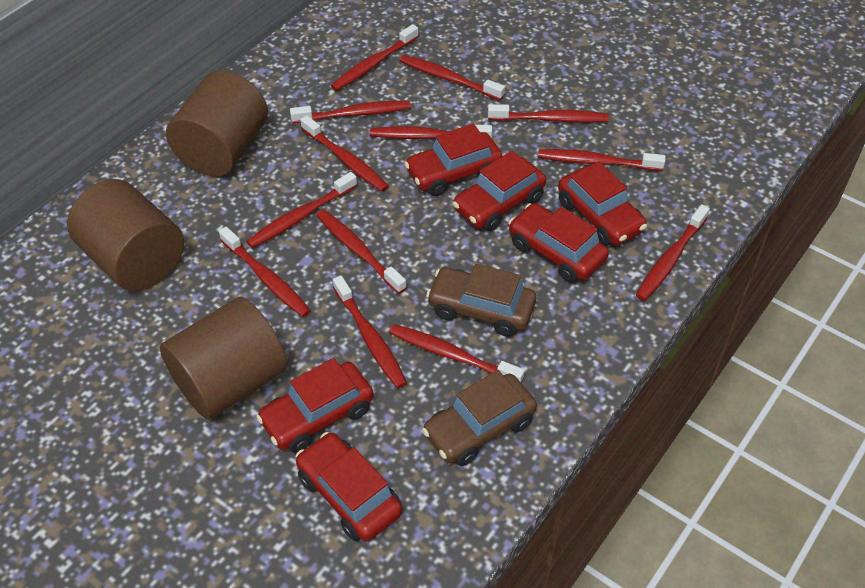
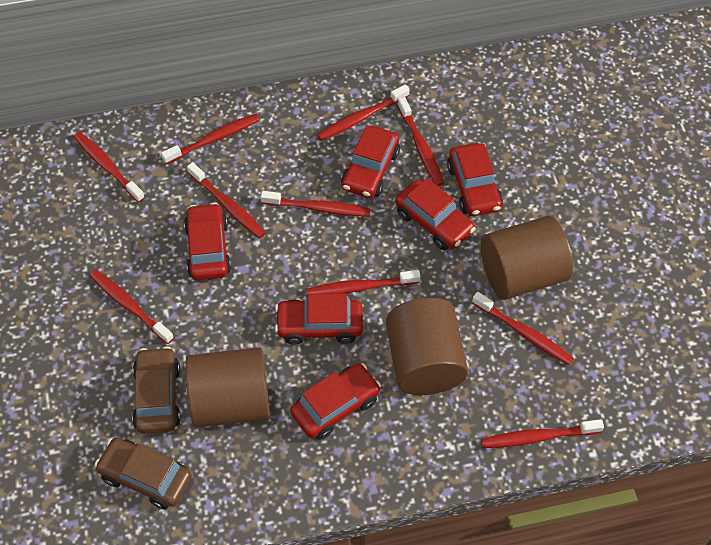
red toothbrush: 13 -> 10

